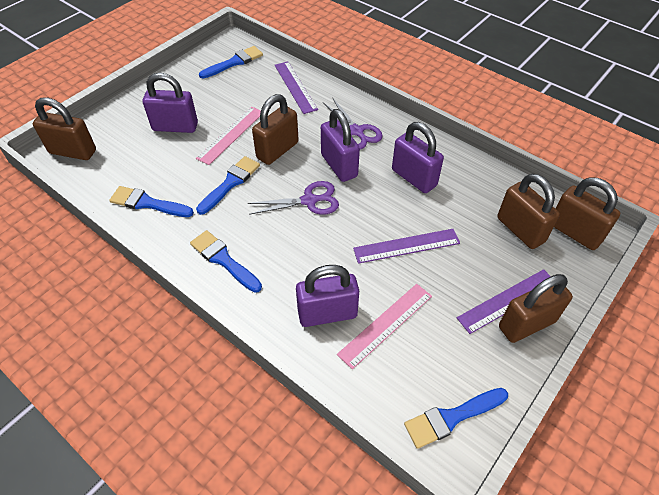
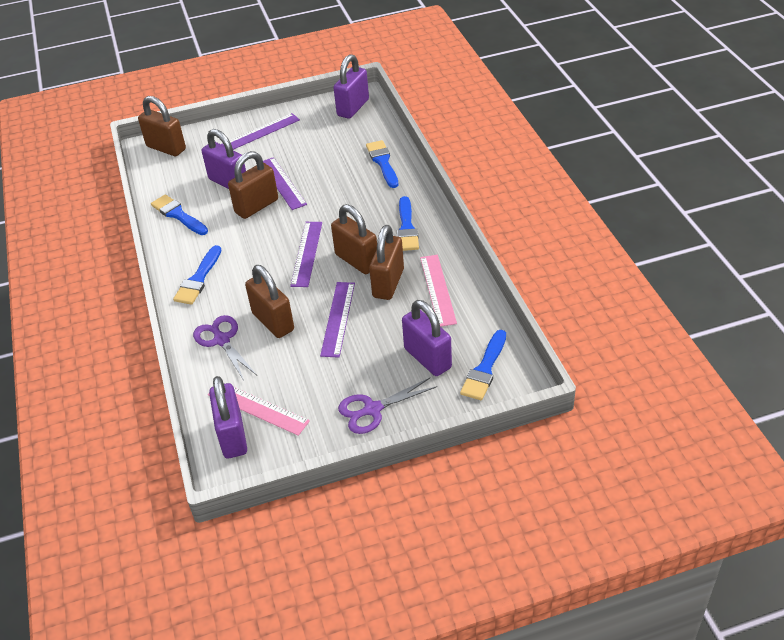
purple ruler: 3 -> 4

